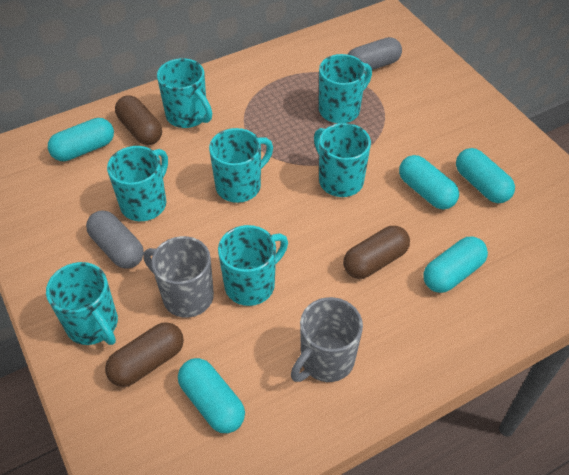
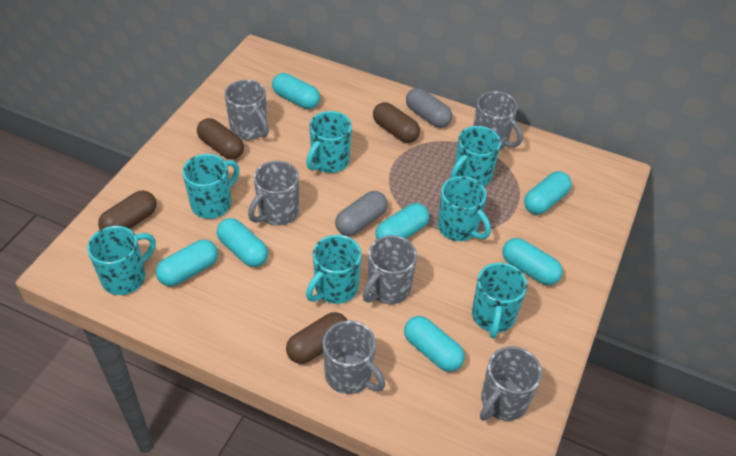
brown capsule: 3 -> 4
grey mug: 2 -> 6
turquoise capsule: 5 -> 7

